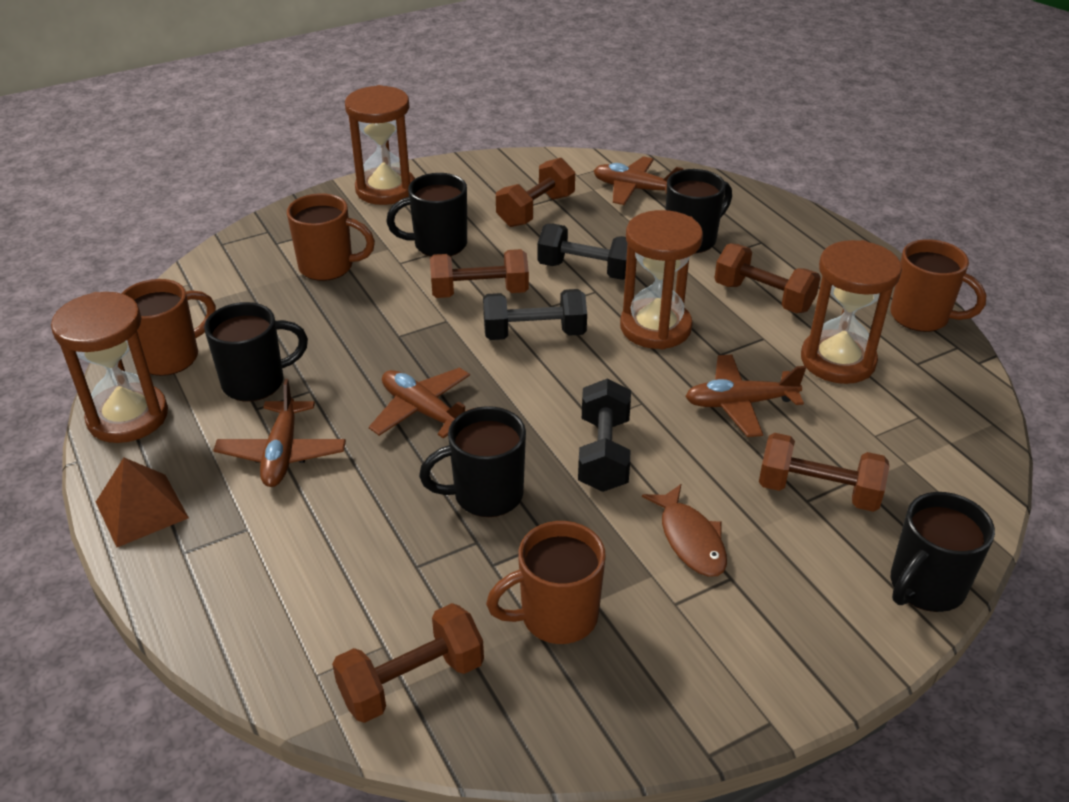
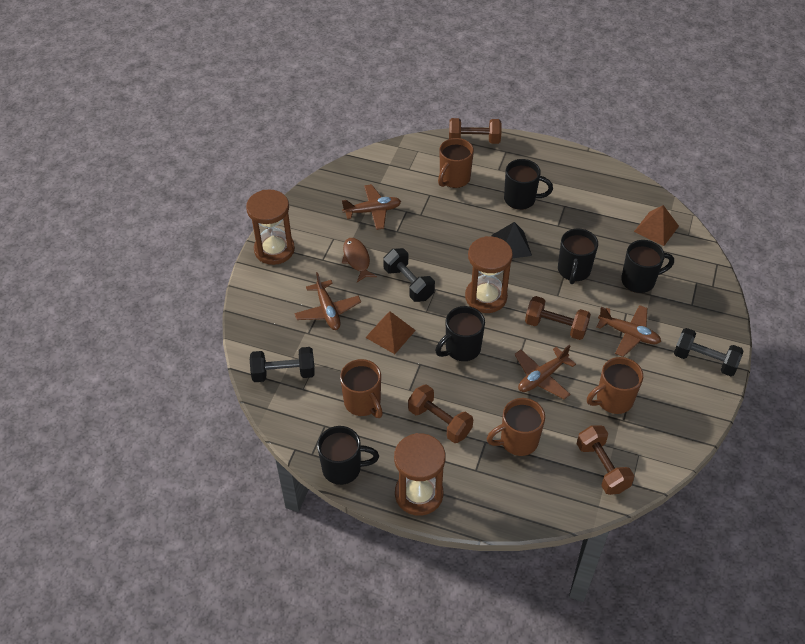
black pyramid: 0 -> 1
brown dumbbell: 5 -> 4
brown hourglass: 4 -> 3
brown pyramid: 1 -> 2

